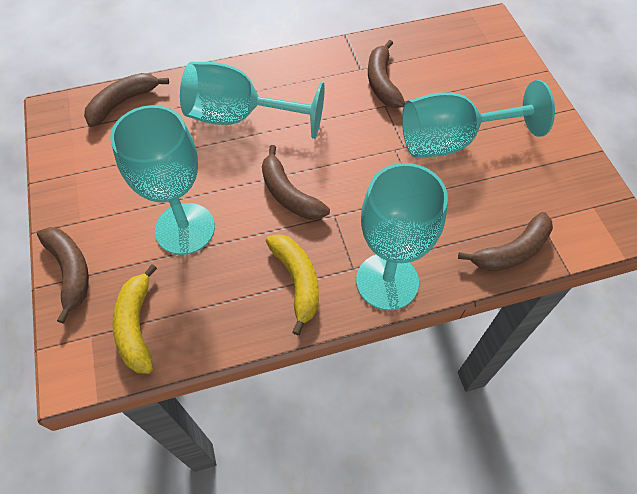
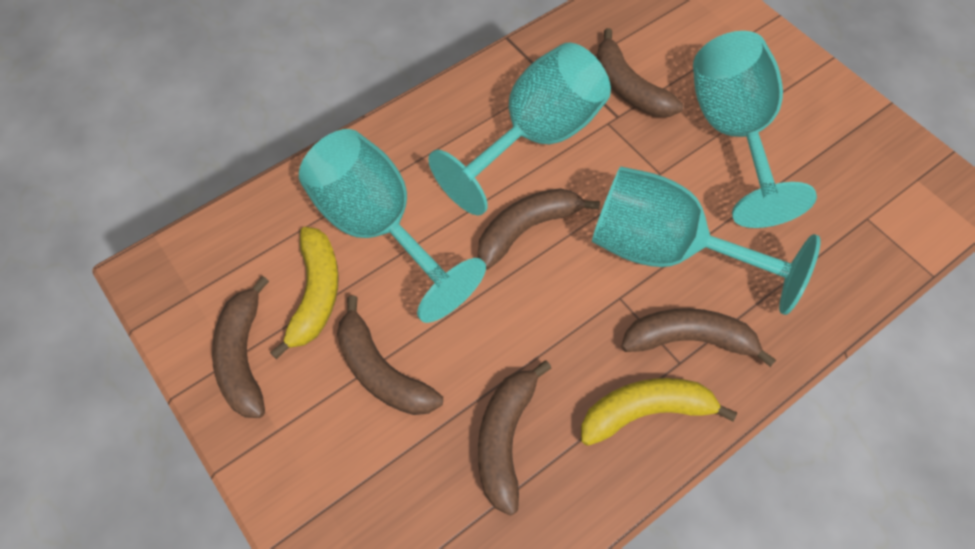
brown banana: 5 -> 6

